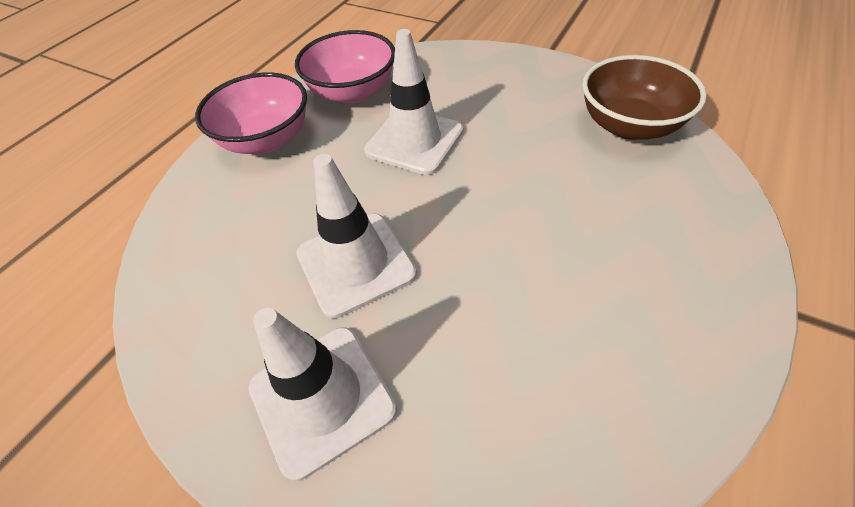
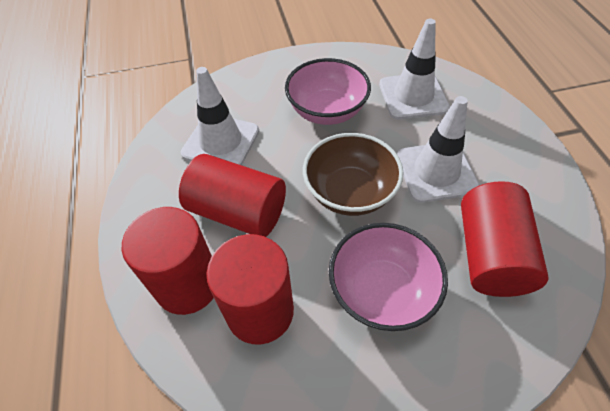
red cylinder: 0 -> 4

